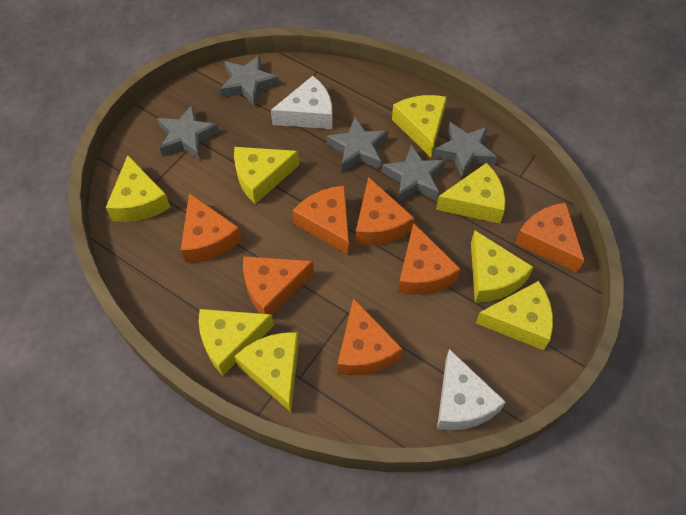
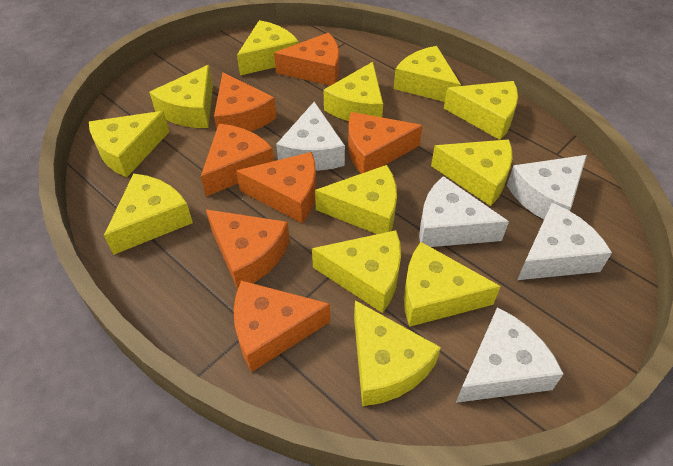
grey star: 5 -> 0
white cheese: 2 -> 5
yellow cheese: 8 -> 12

